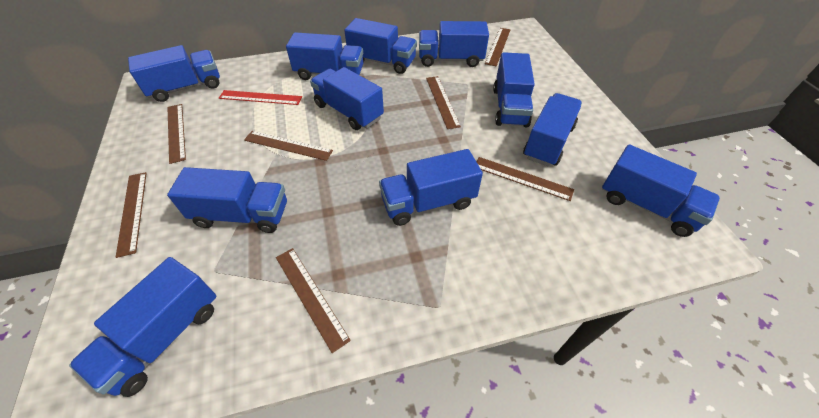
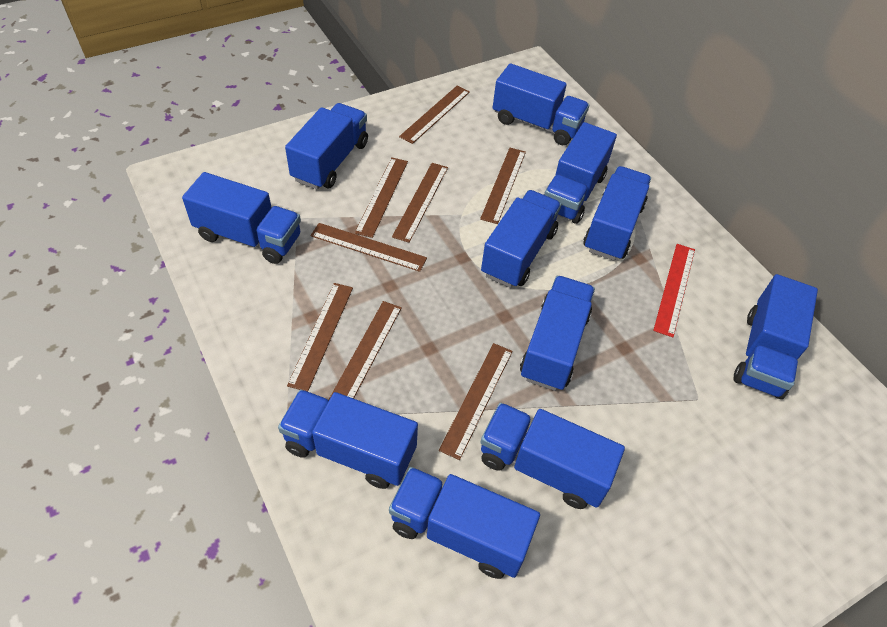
brown ruler: 7 -> 8

